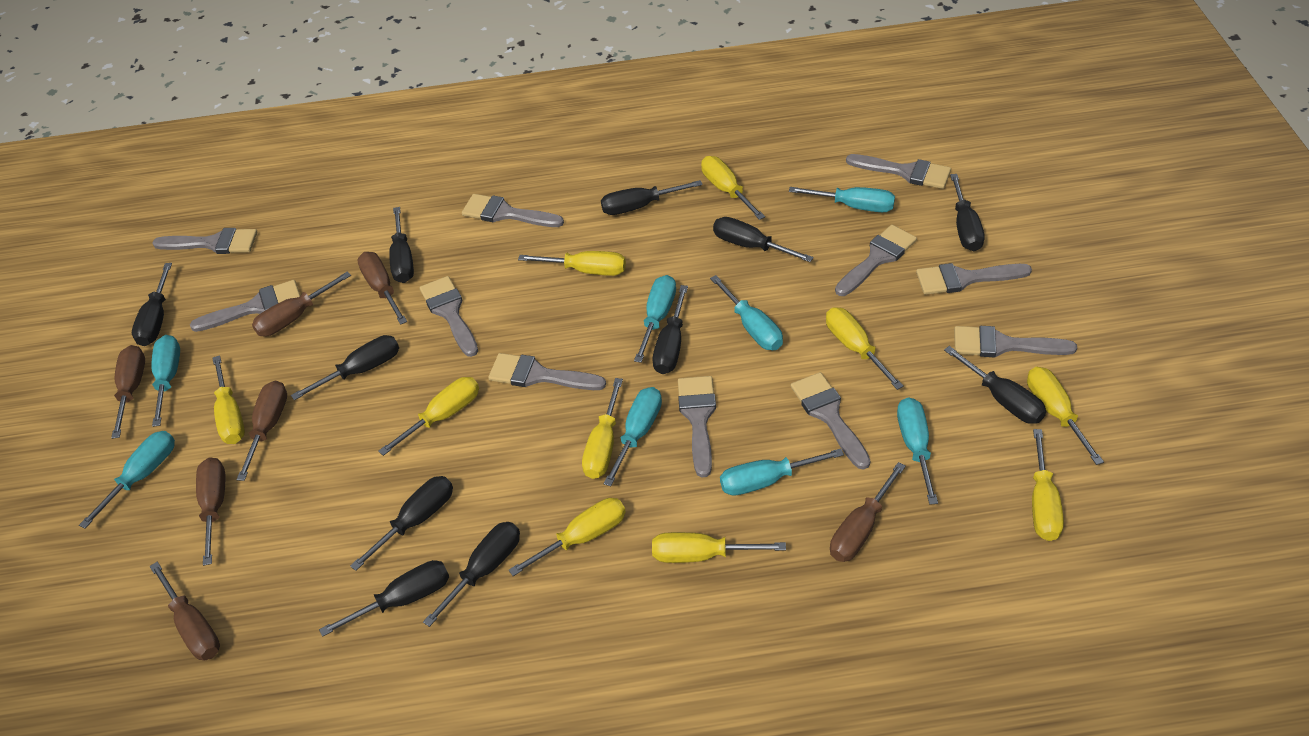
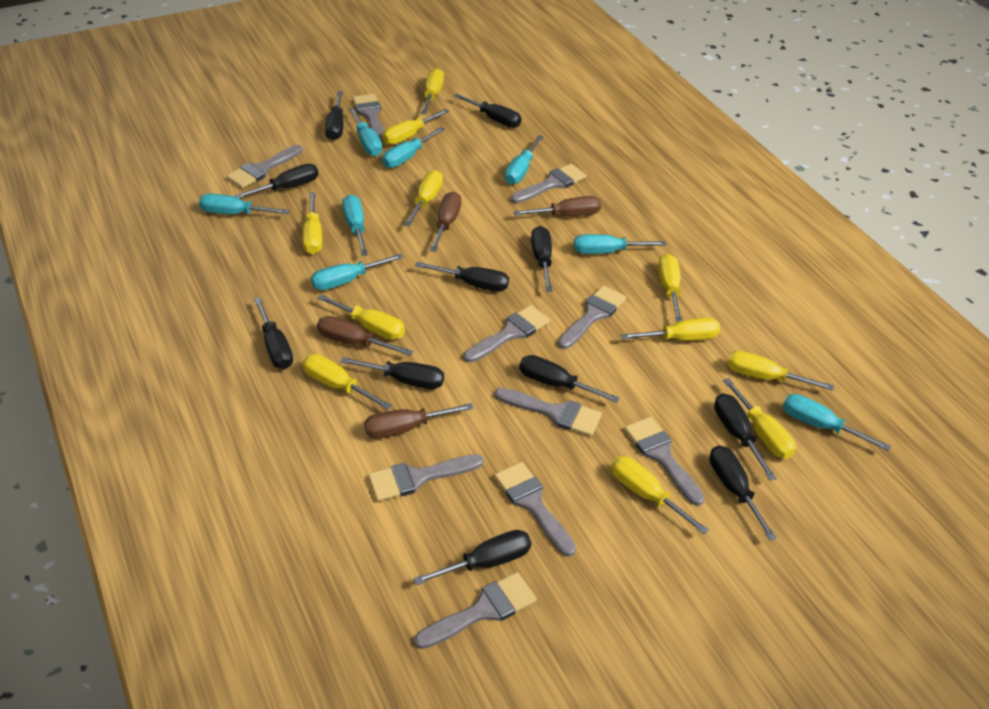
brown screwdriver: 7 -> 4
grey brush: 11 -> 10
yellow screwdriver: 10 -> 11

